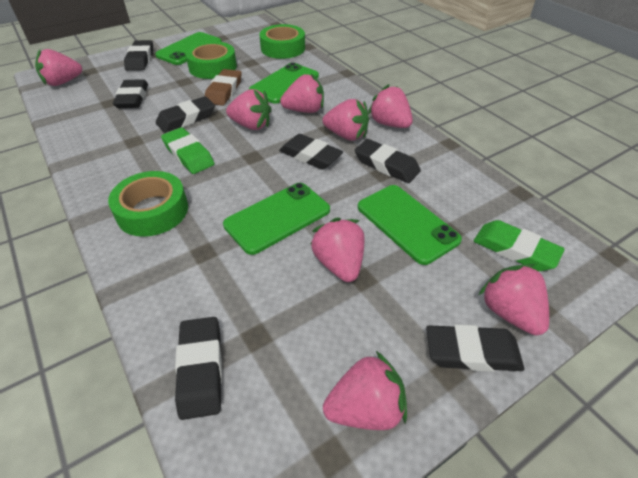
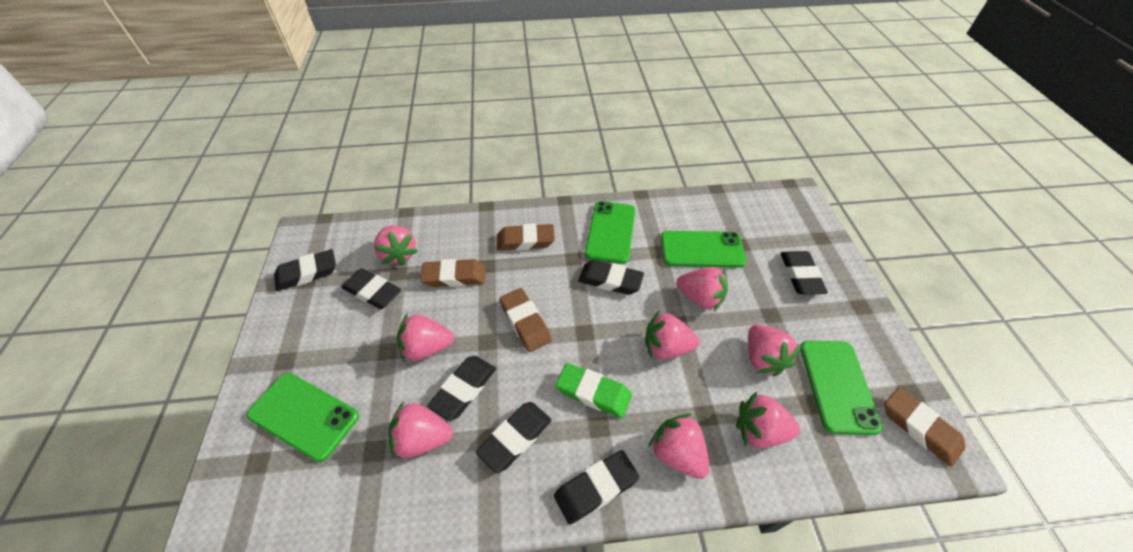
brown eraser: 1 -> 4
green eraser: 2 -> 1
green tape: 3 -> 0

